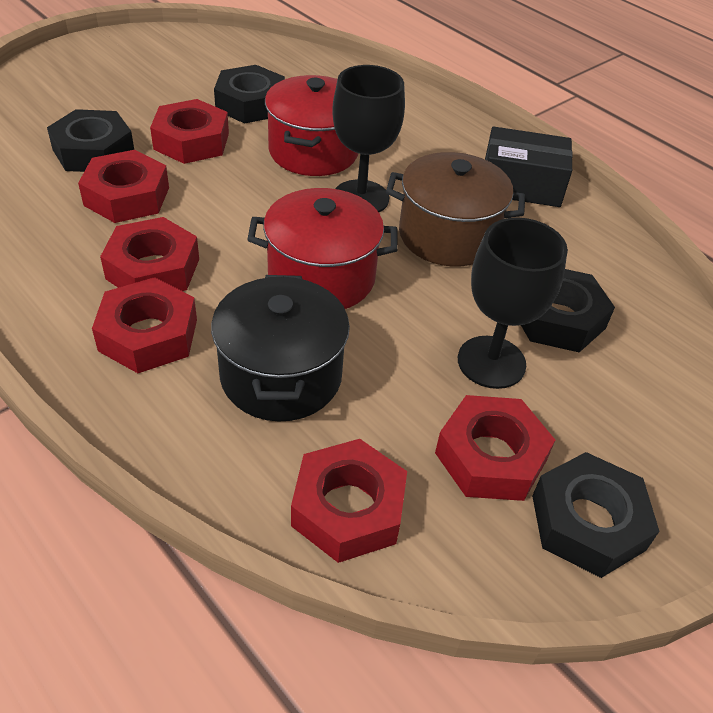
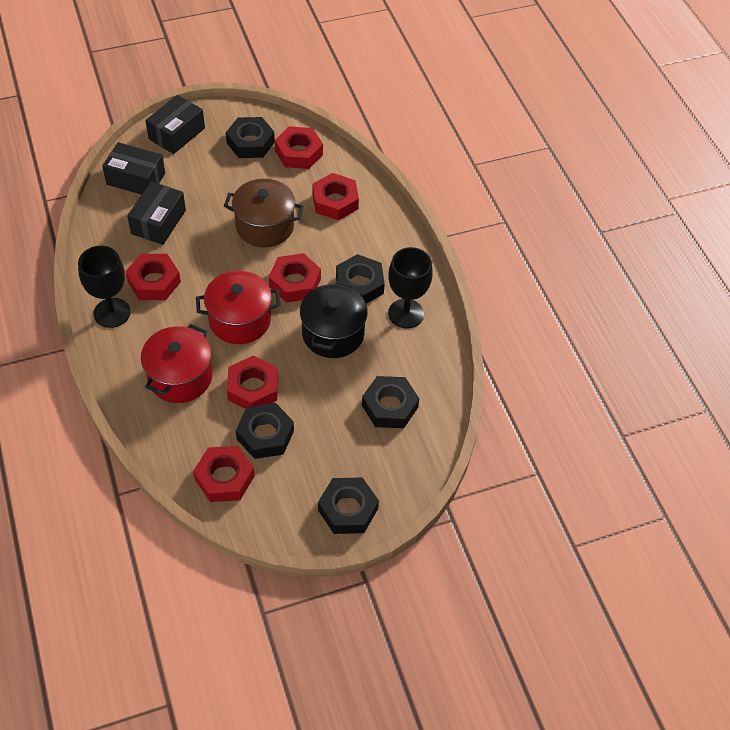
black box: 1 -> 3
black nut: 4 -> 5

